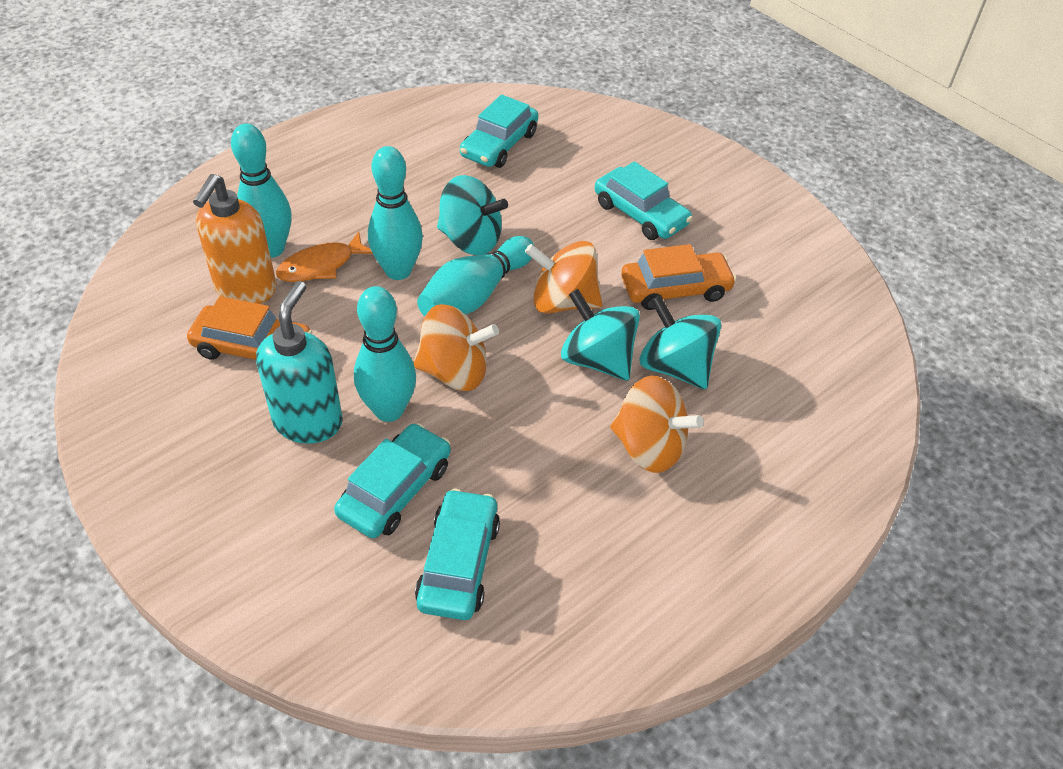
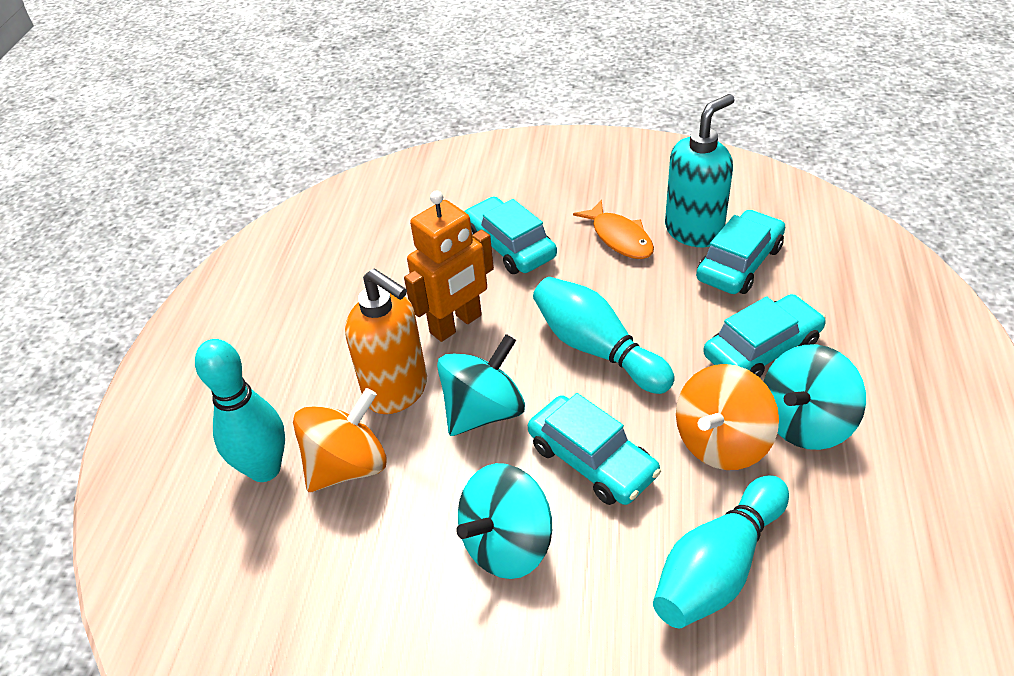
orange car: 2 -> 0
orange robot: 0 -> 1
orange spinning top: 3 -> 2
turquoise bowling pin: 4 -> 3

